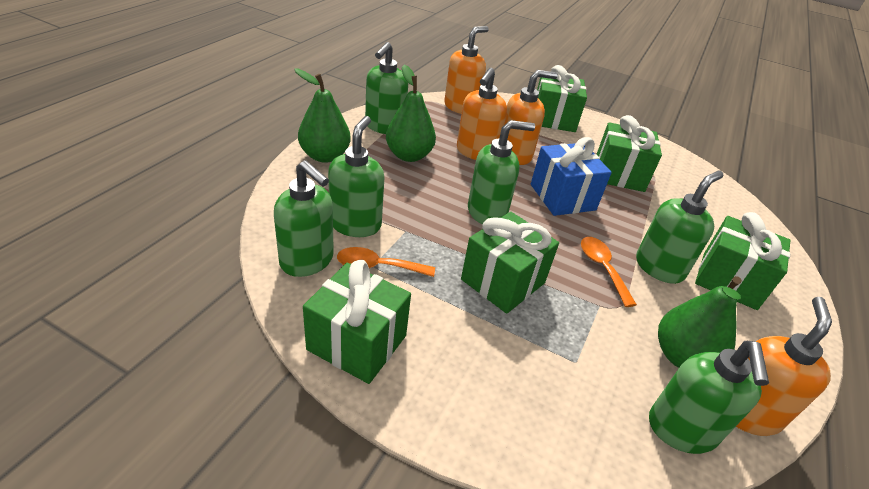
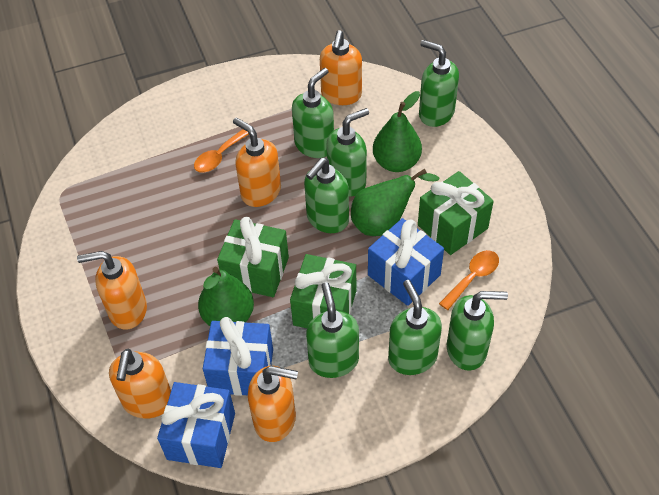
blue gift: 1 -> 3
green gift: 5 -> 3
green soap dispenser: 6 -> 7
orange soap dispenser: 4 -> 5

